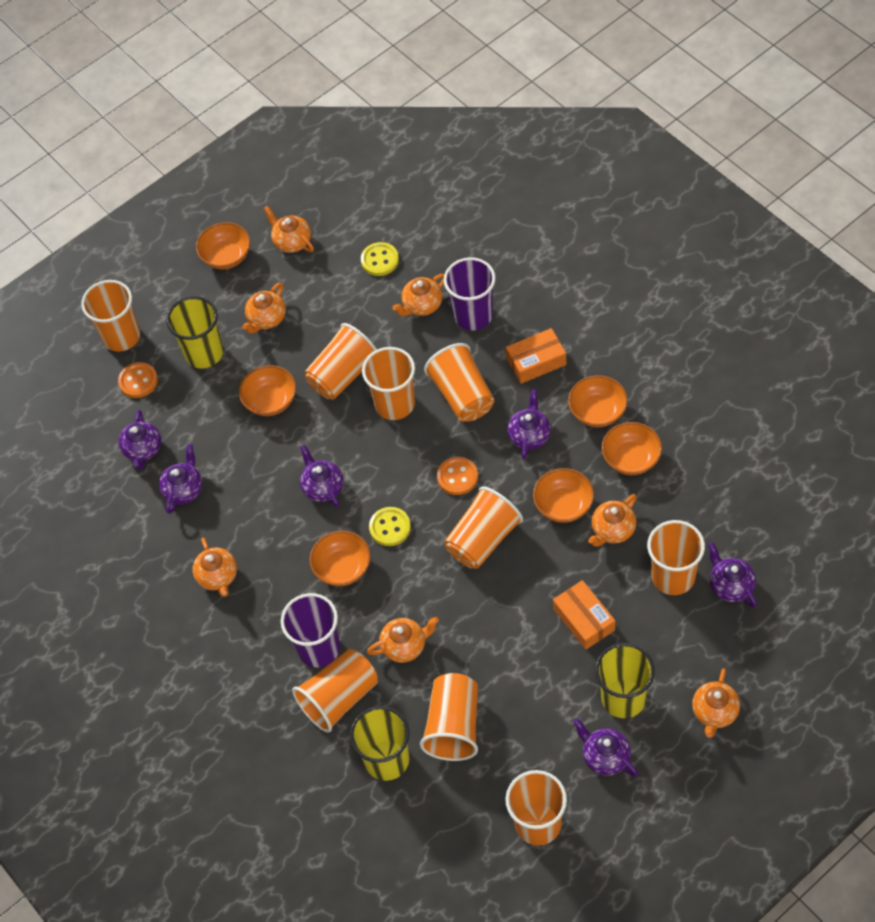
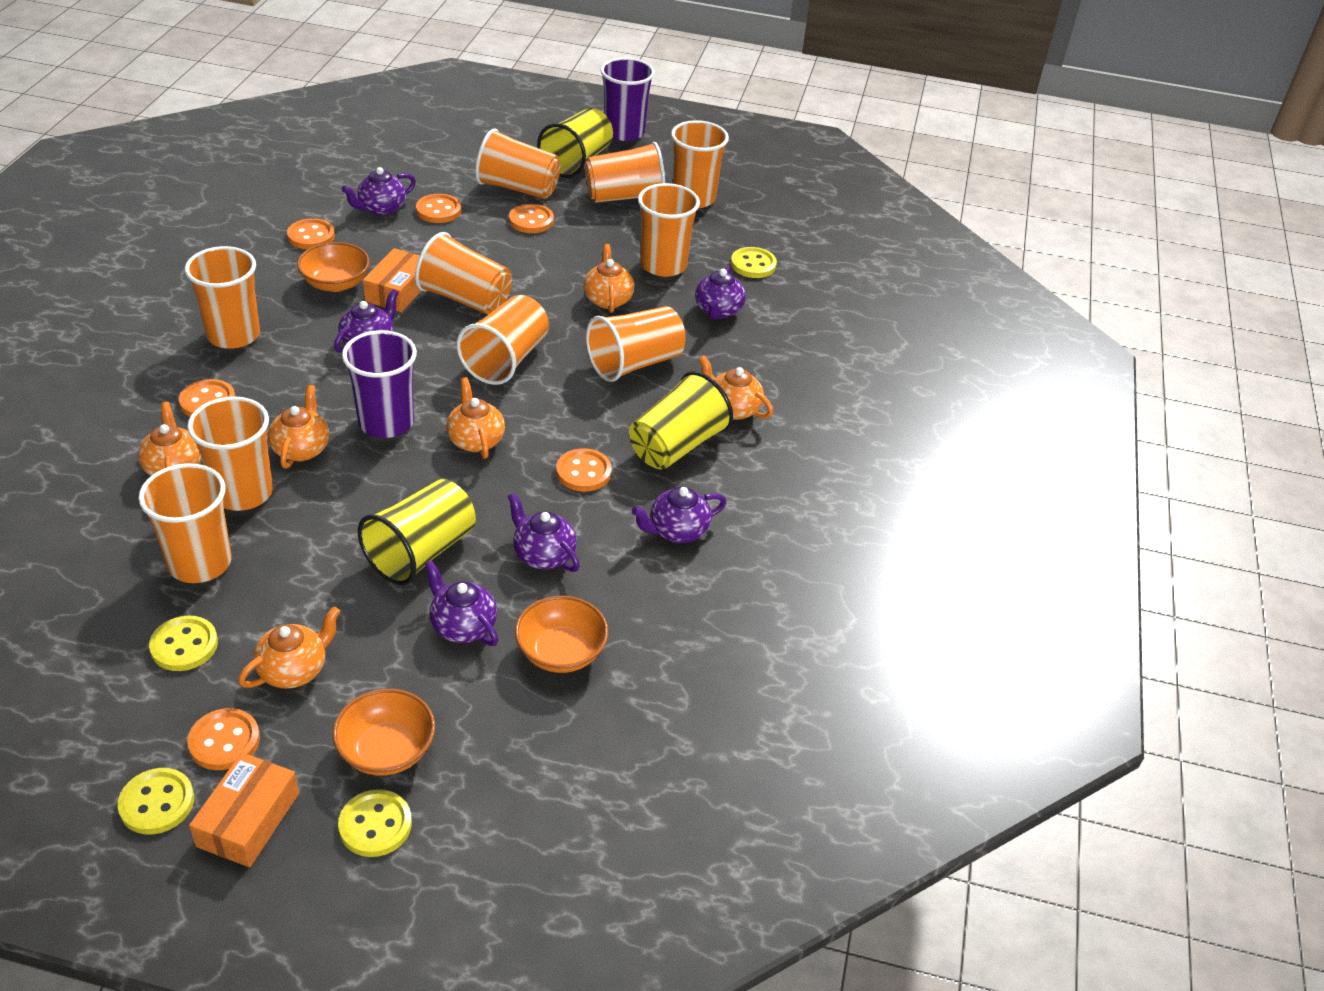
orange bowl: 6 -> 3
orange button: 2 -> 6
orange cup: 9 -> 10
orange teapot: 7 -> 6
yellow button: 2 -> 4

